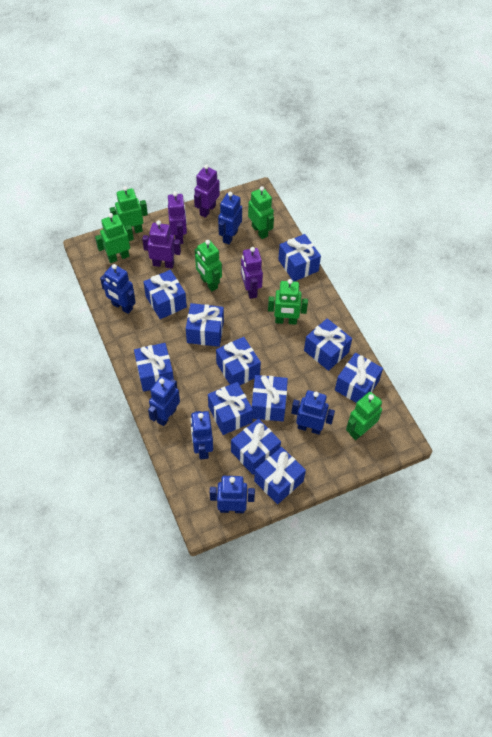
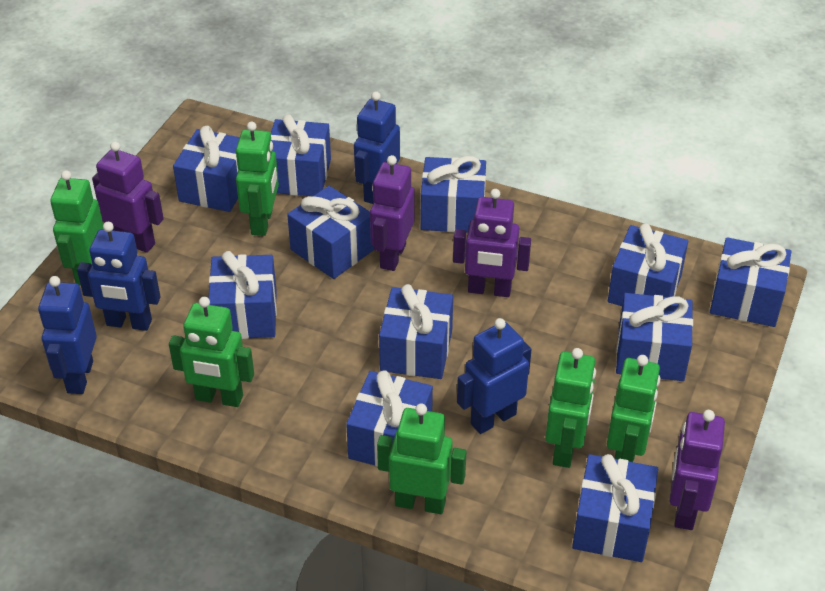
blue robot: 6 -> 4

